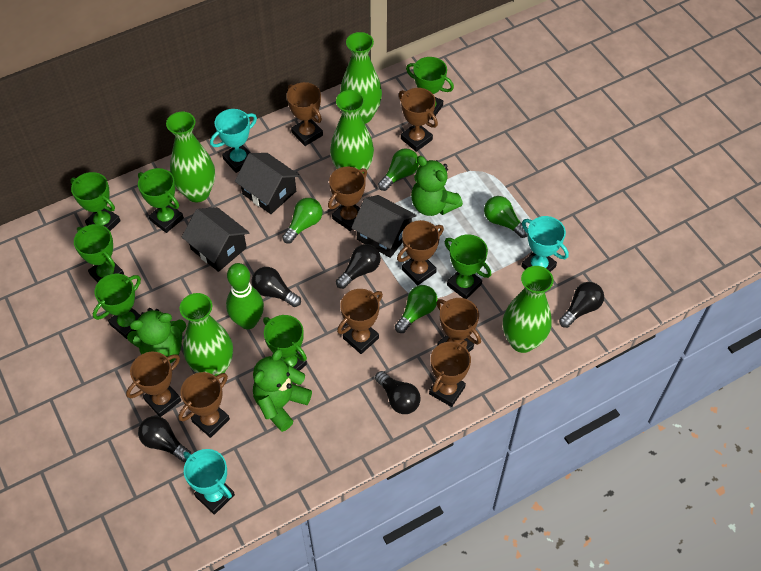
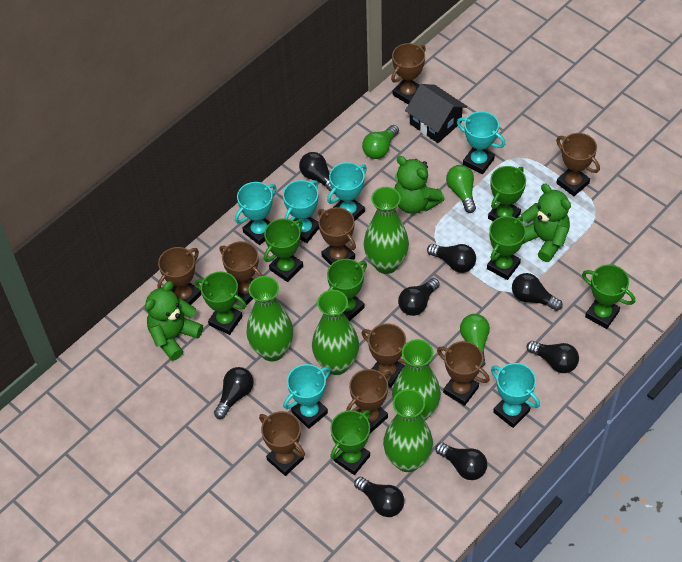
black house: 3 -> 1
black light bulb: 5 -> 8
green bowling pin: 1 -> 0
green light bulb: 4 -> 3
turquoise trophy: 3 -> 6

